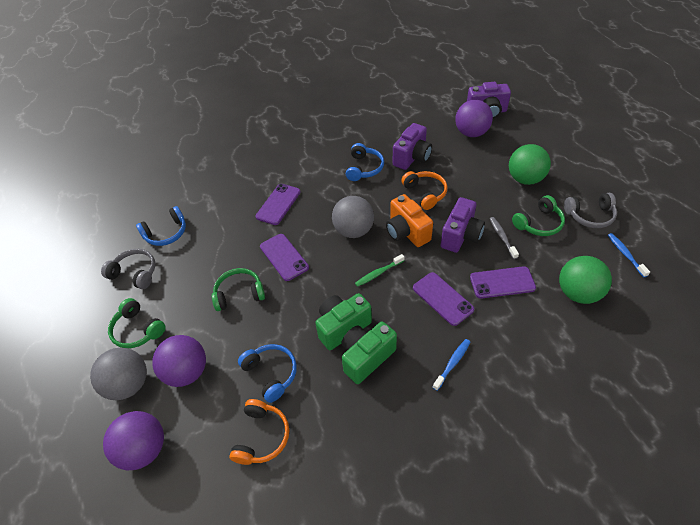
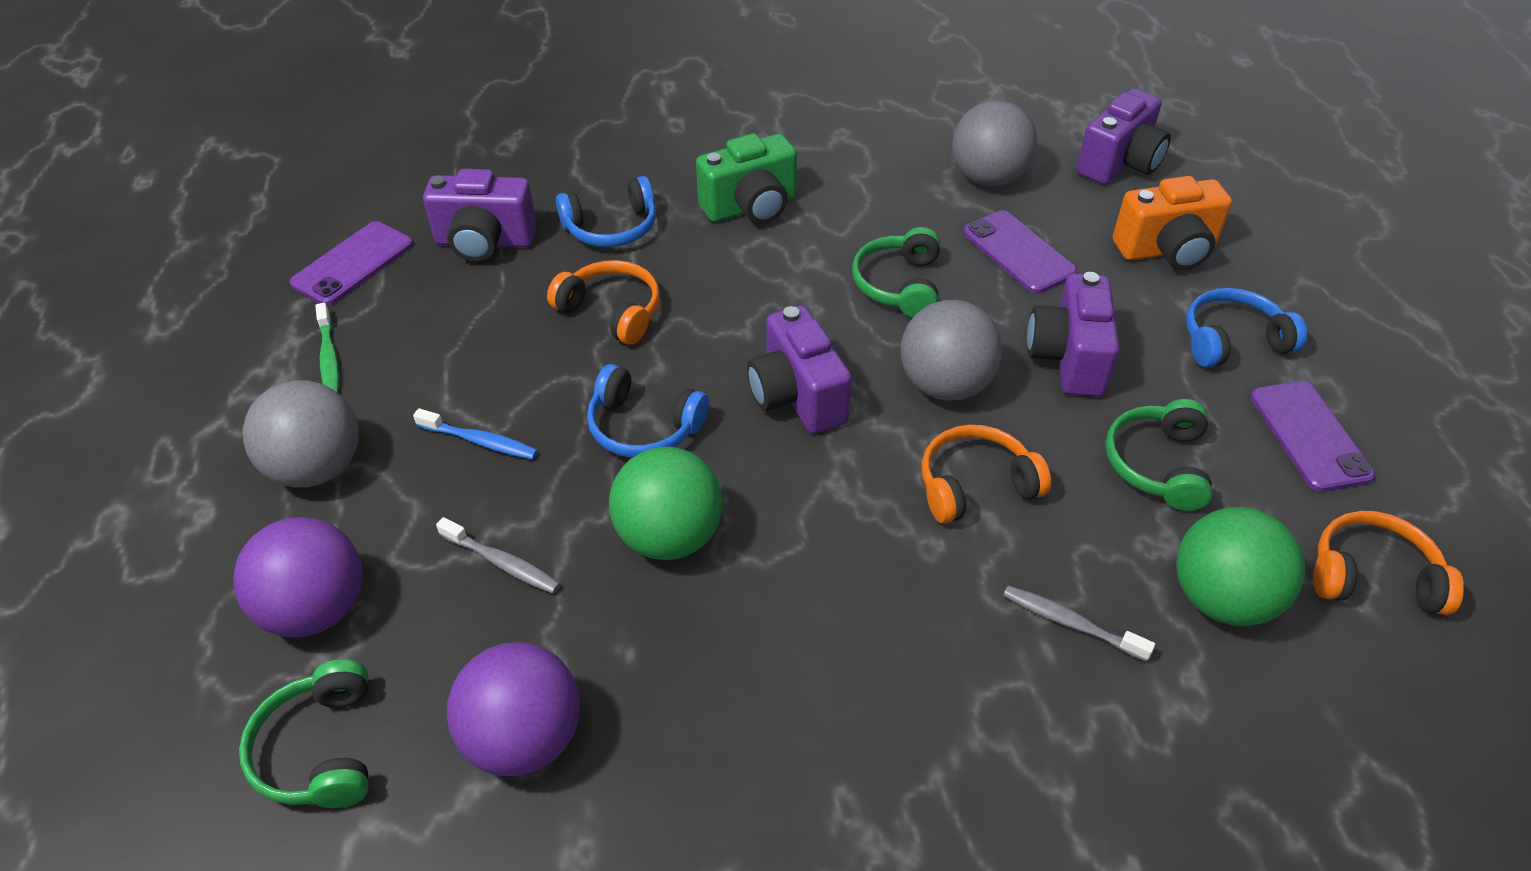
blue toothbrush: 2 -> 1
green camera: 2 -> 1
grey ball: 2 -> 3
grey headphones: 2 -> 0
grey toothbrush: 1 -> 2
orange headphones: 2 -> 3
purple ball: 3 -> 2
purple camera: 3 -> 4
purple phone: 4 -> 3

